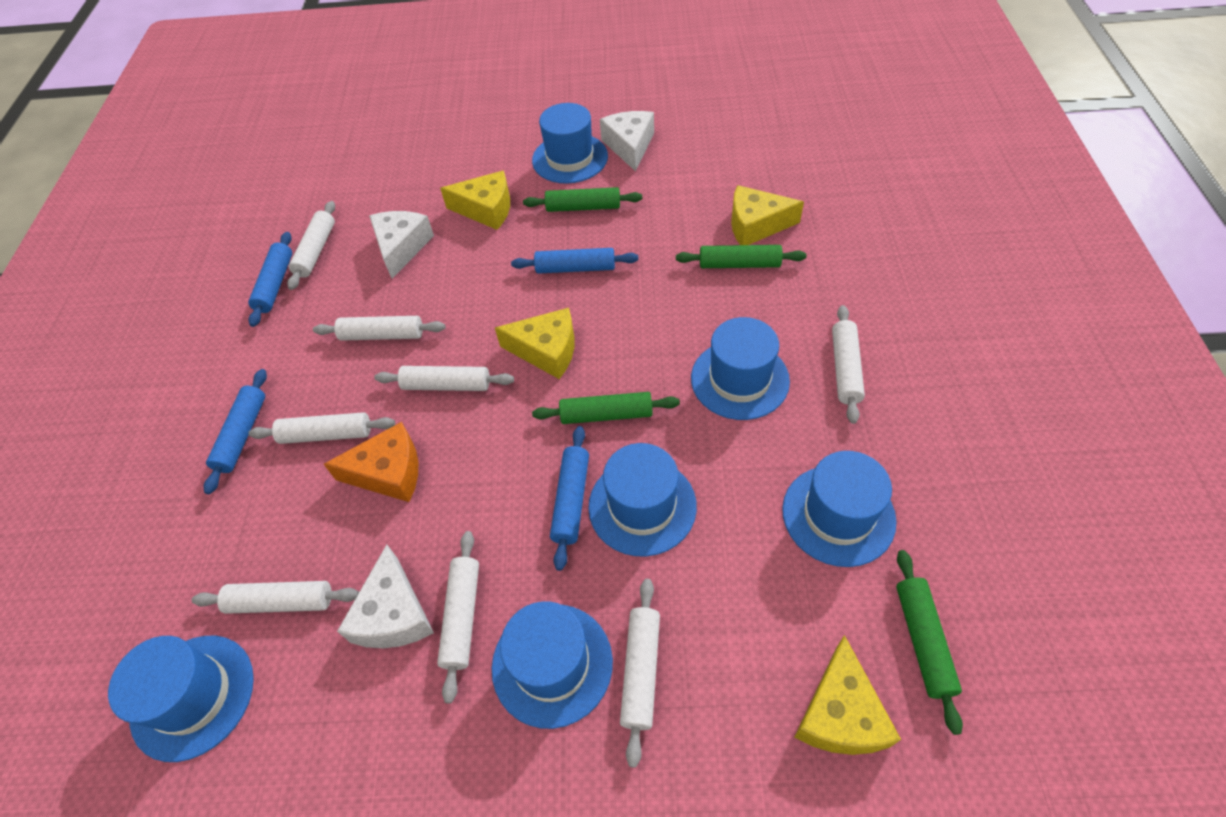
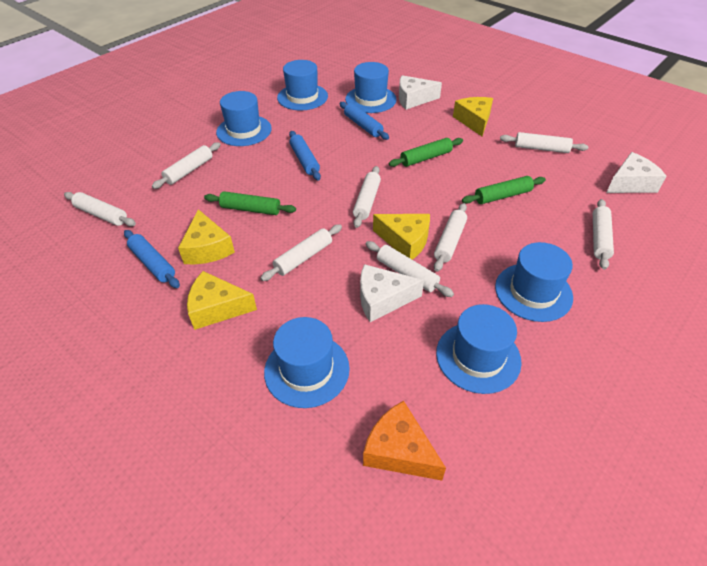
blue rolling pin: 4 -> 3
green rolling pin: 4 -> 3

